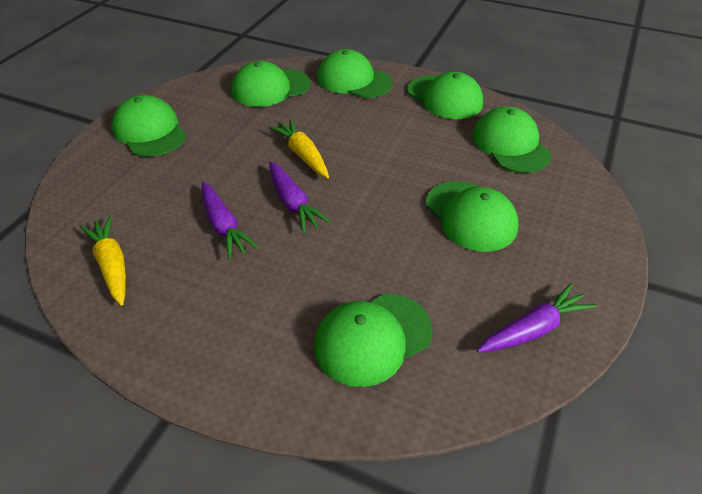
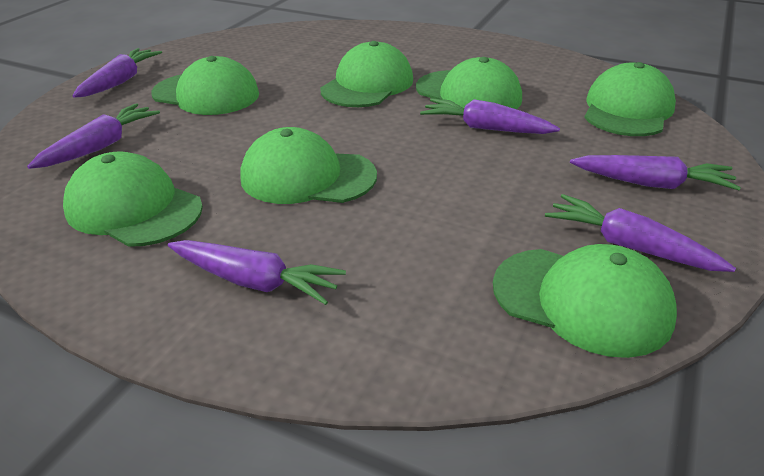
purple carrot: 3 -> 6
yellow carrot: 2 -> 0

